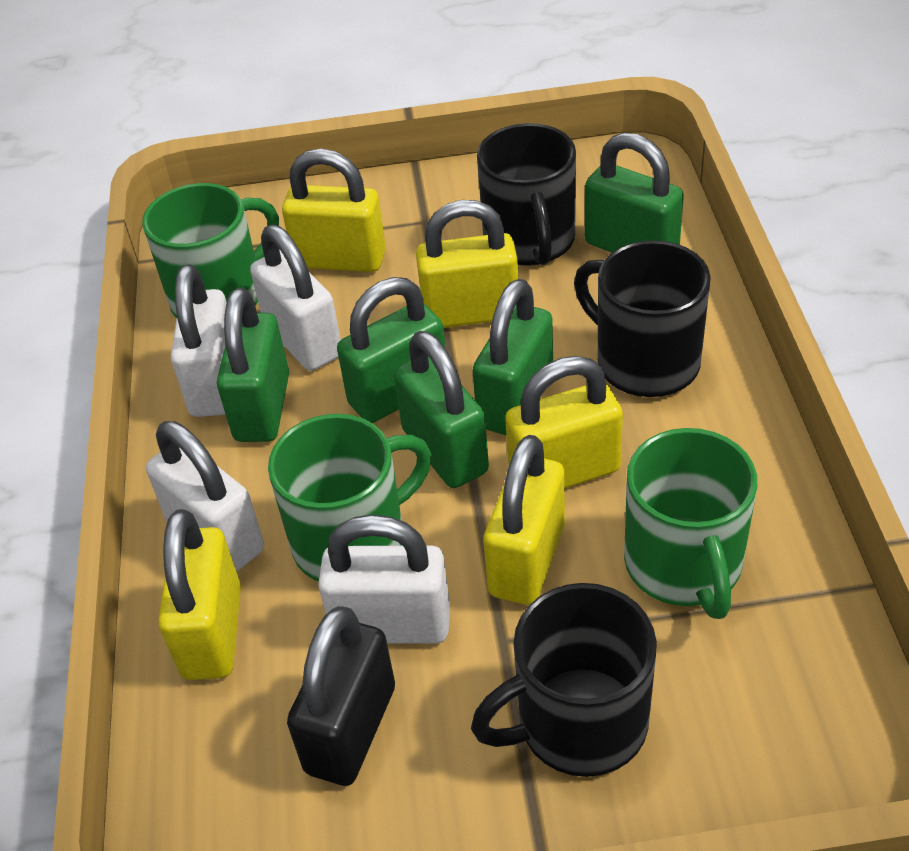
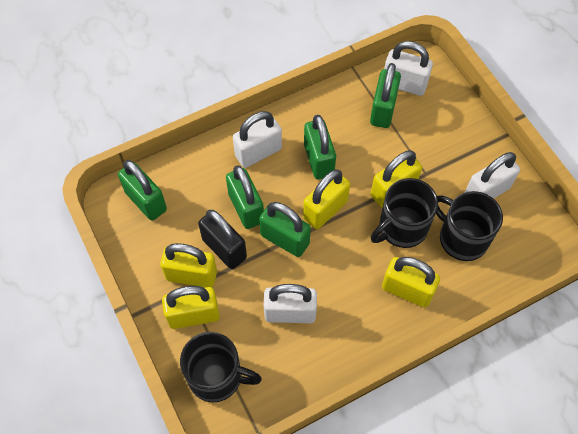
green mug: 3 -> 0

